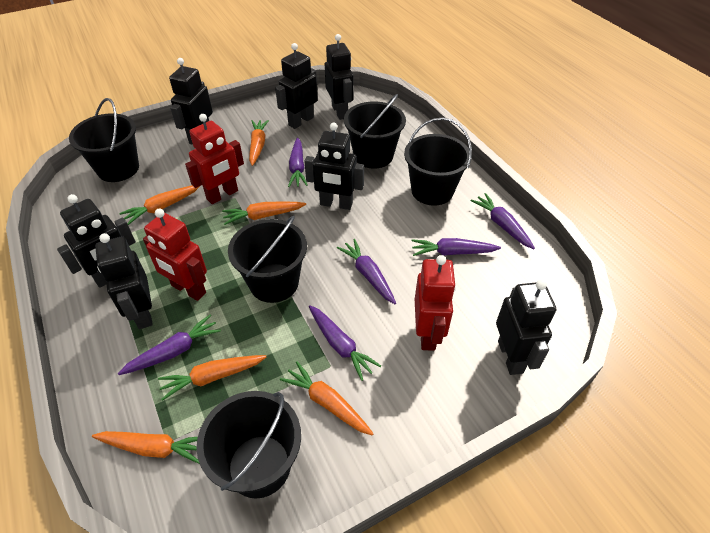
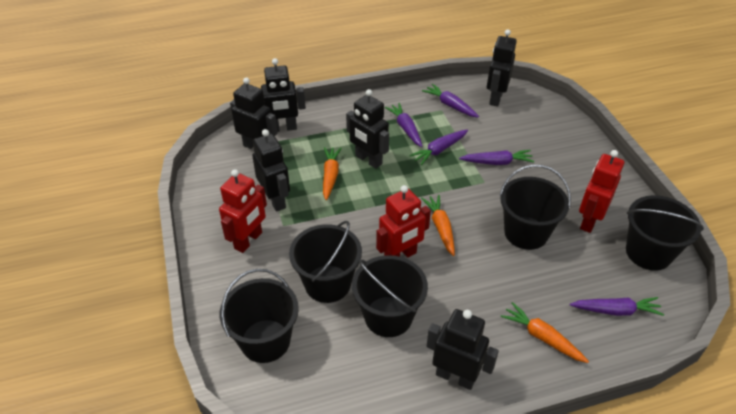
black robot: 7 -> 6
orange carrot: 6 -> 3
purple carrot: 6 -> 5

